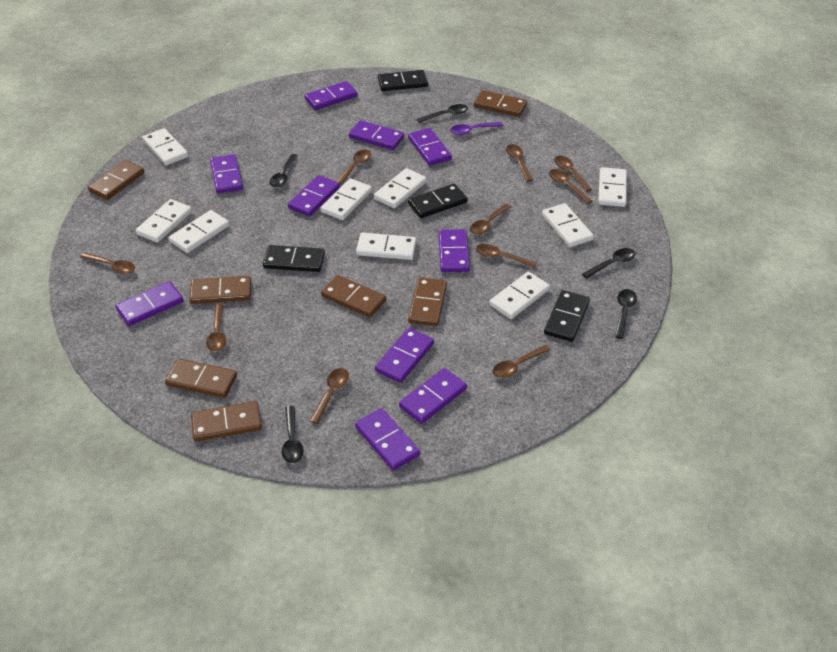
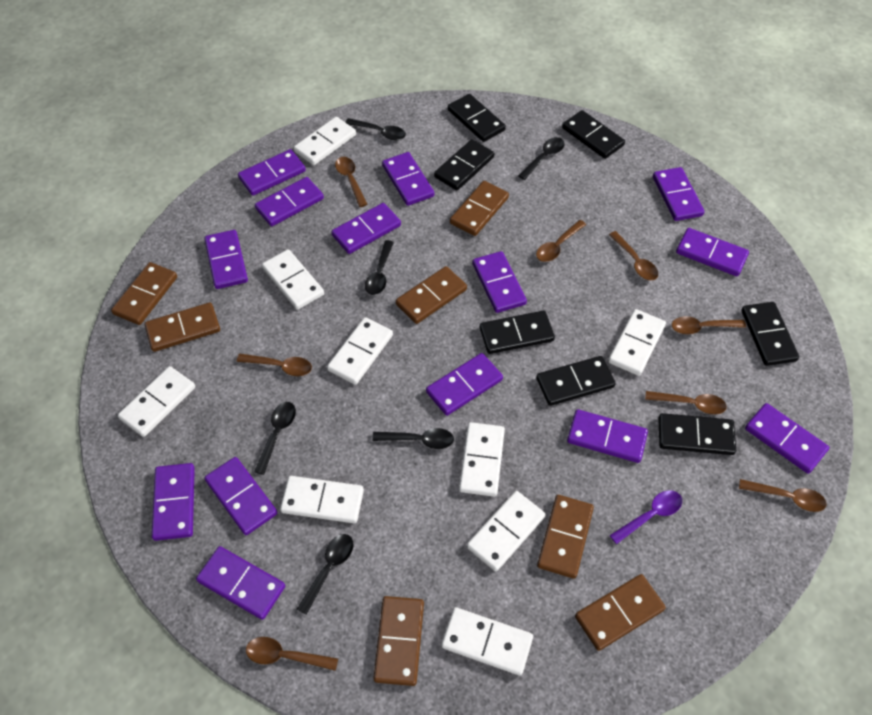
black domino: 4 -> 7
black spoon: 5 -> 6
brown spoon: 10 -> 8
purple domino: 10 -> 14

